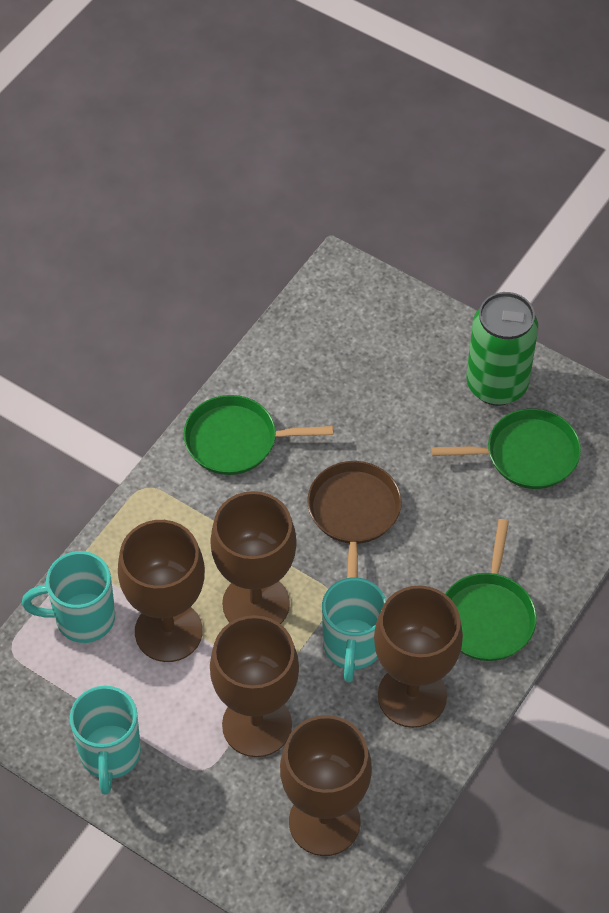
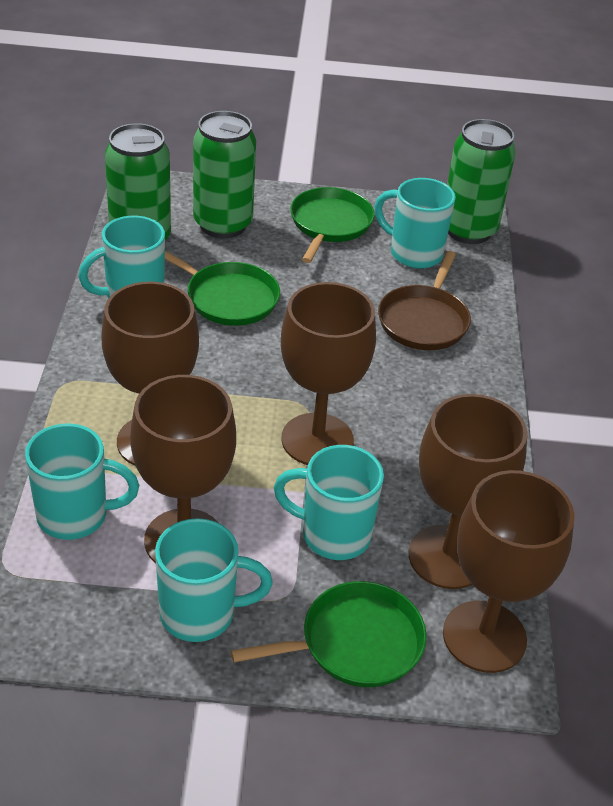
green can: 1 -> 3
turquoise mug: 3 -> 5

